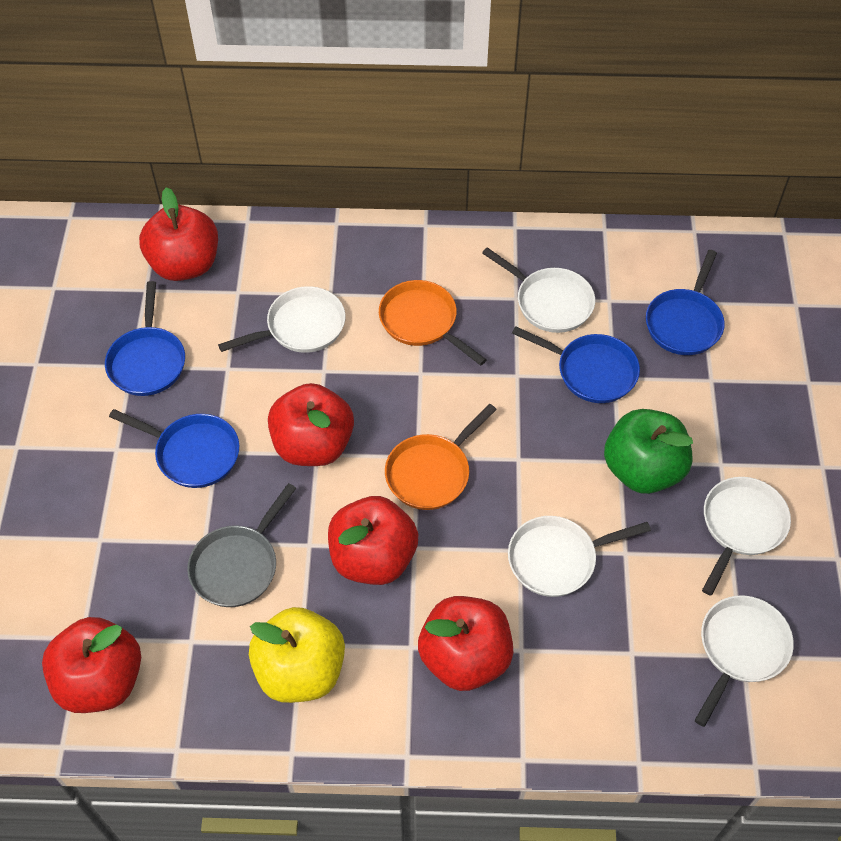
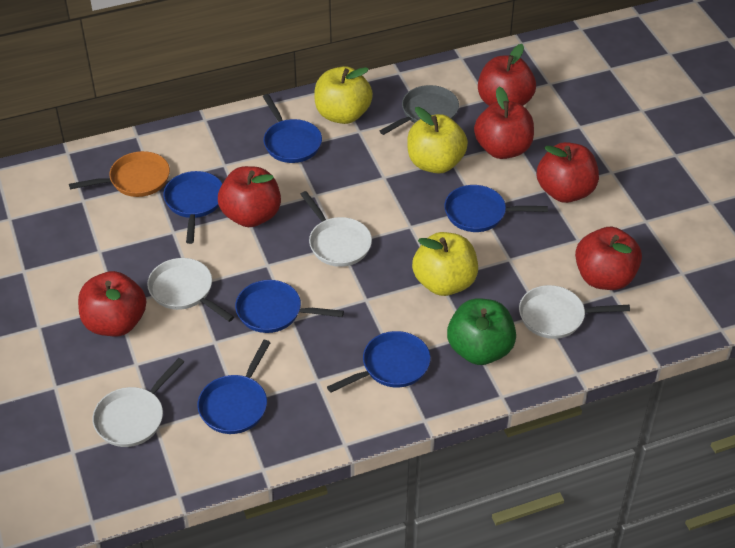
blue pan: 4 -> 6
orange pan: 2 -> 1
red apple: 5 -> 6
white pan: 5 -> 4
yellow apple: 1 -> 3

